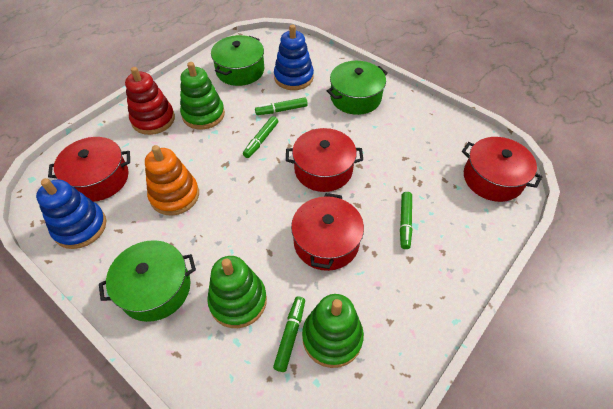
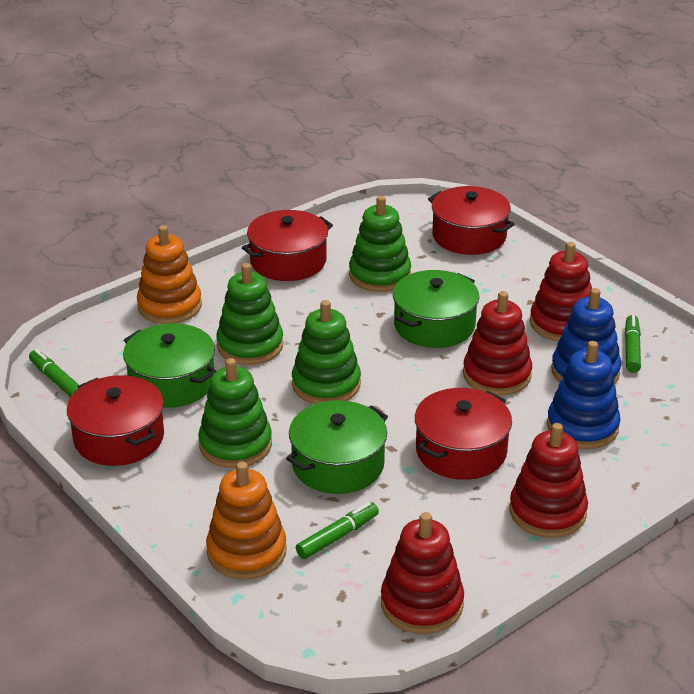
green marker: 4 -> 3
green stacking toy: 3 -> 4
orange stacking toy: 1 -> 2
red stacking toy: 1 -> 4

